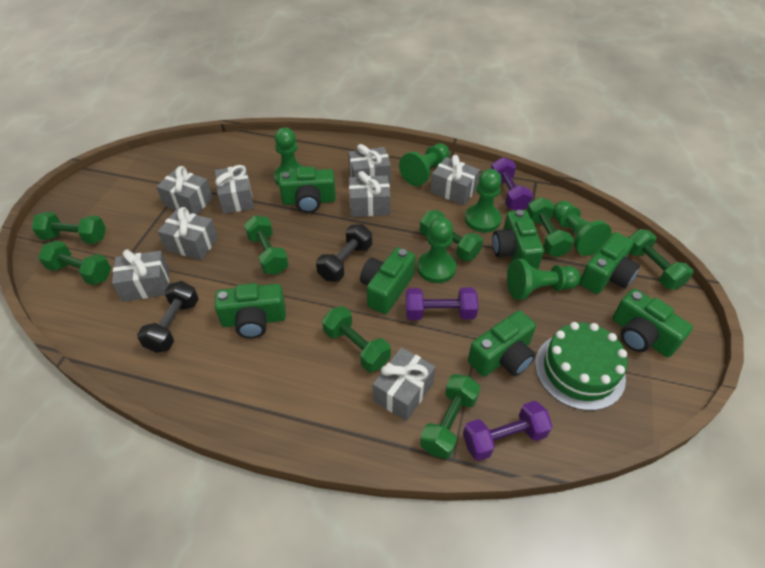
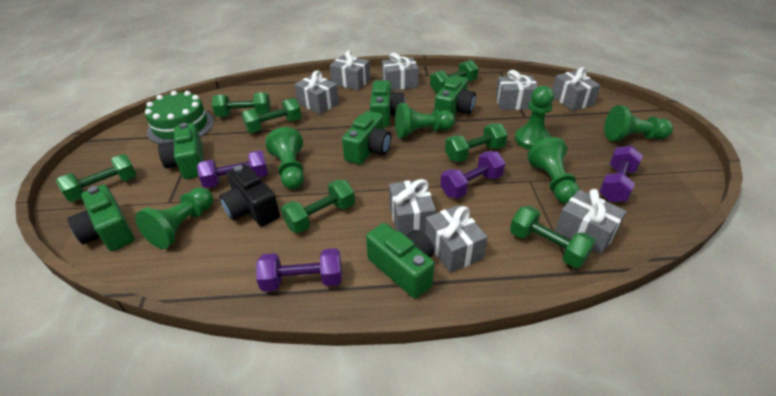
black camera: 0 -> 1
black dumbbell: 2 -> 0
green camera: 7 -> 6
green dumbbell: 8 -> 7
purple dumbbell: 3 -> 4

